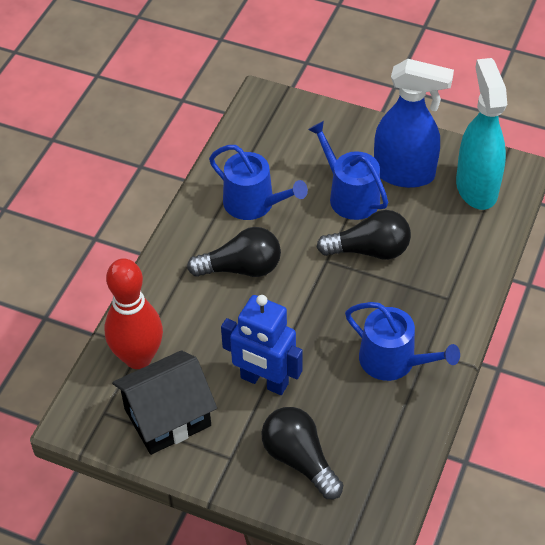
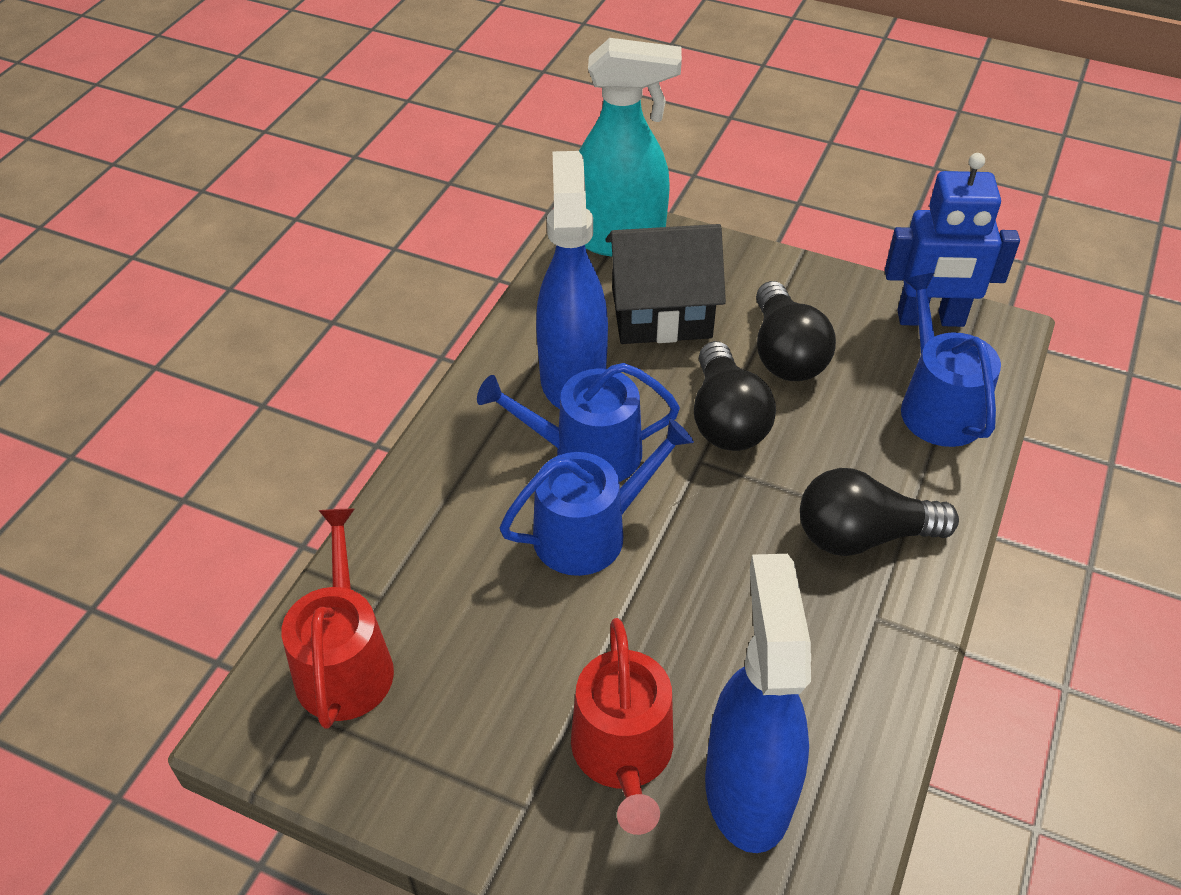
blue spray bottle: 1 -> 2
red bowling pin: 1 -> 0
red watering can: 0 -> 2

